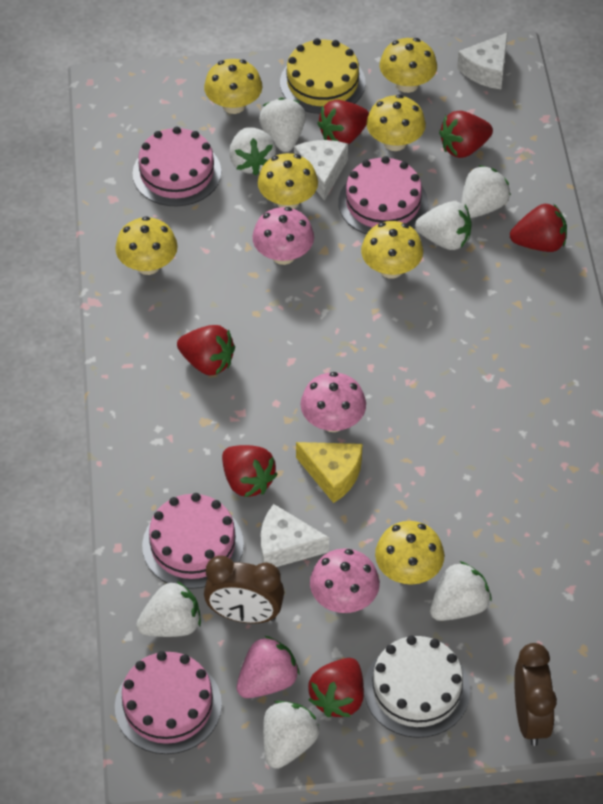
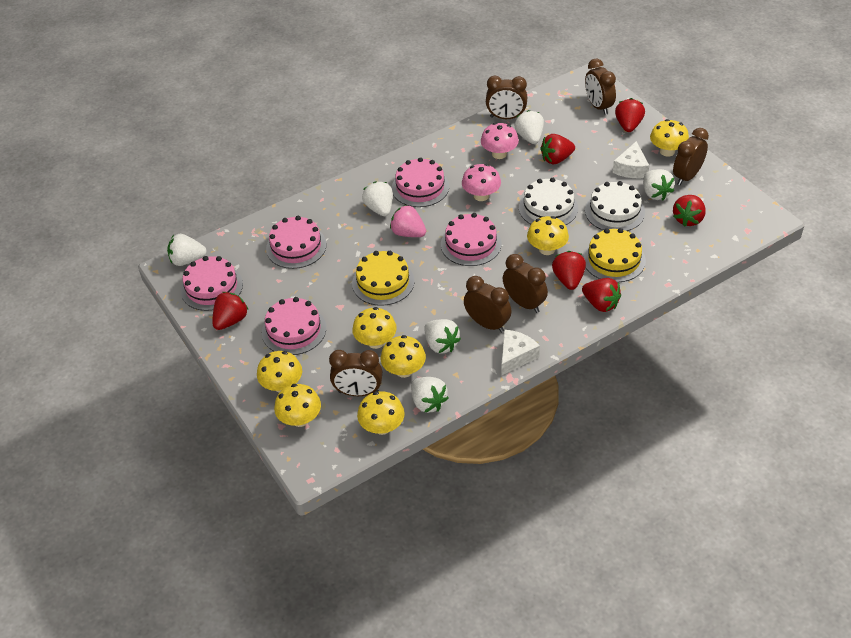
brown clock: 2 -> 6
pink cake: 4 -> 5
pink mushroom: 3 -> 2
white cake: 1 -> 2
white cheese: 3 -> 2
white strawberry: 7 -> 6
yellow cake: 1 -> 2
yellow cheese: 1 -> 0

